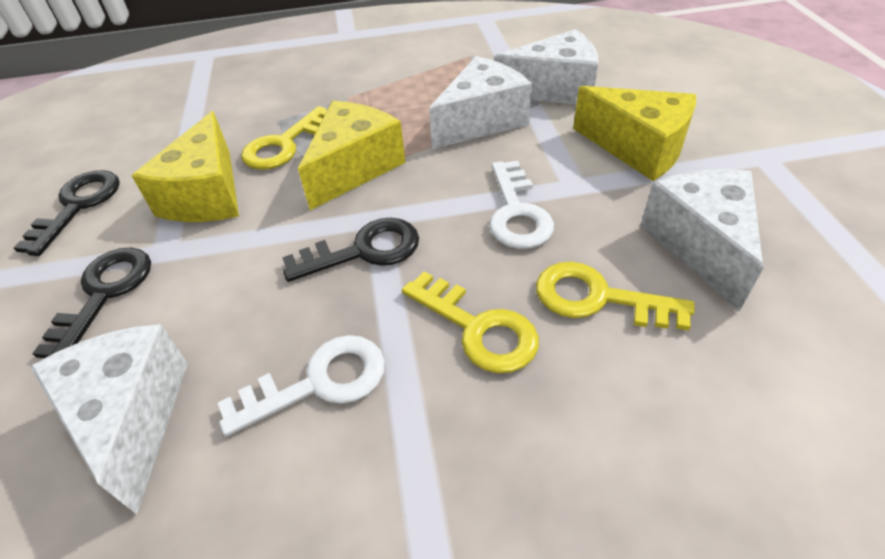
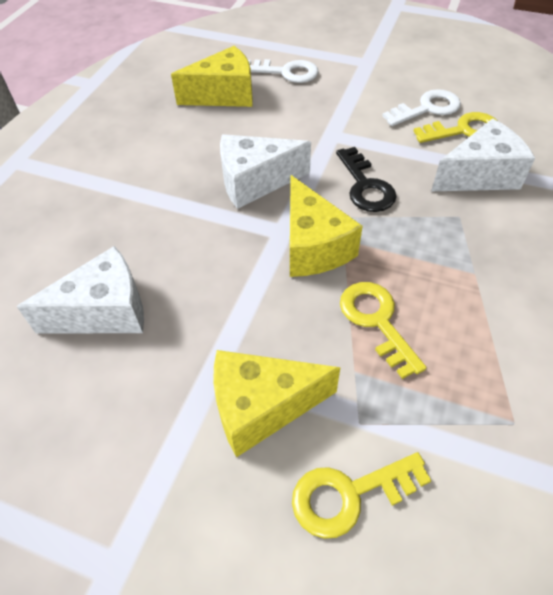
black key: 3 -> 1
white cheese: 4 -> 3

